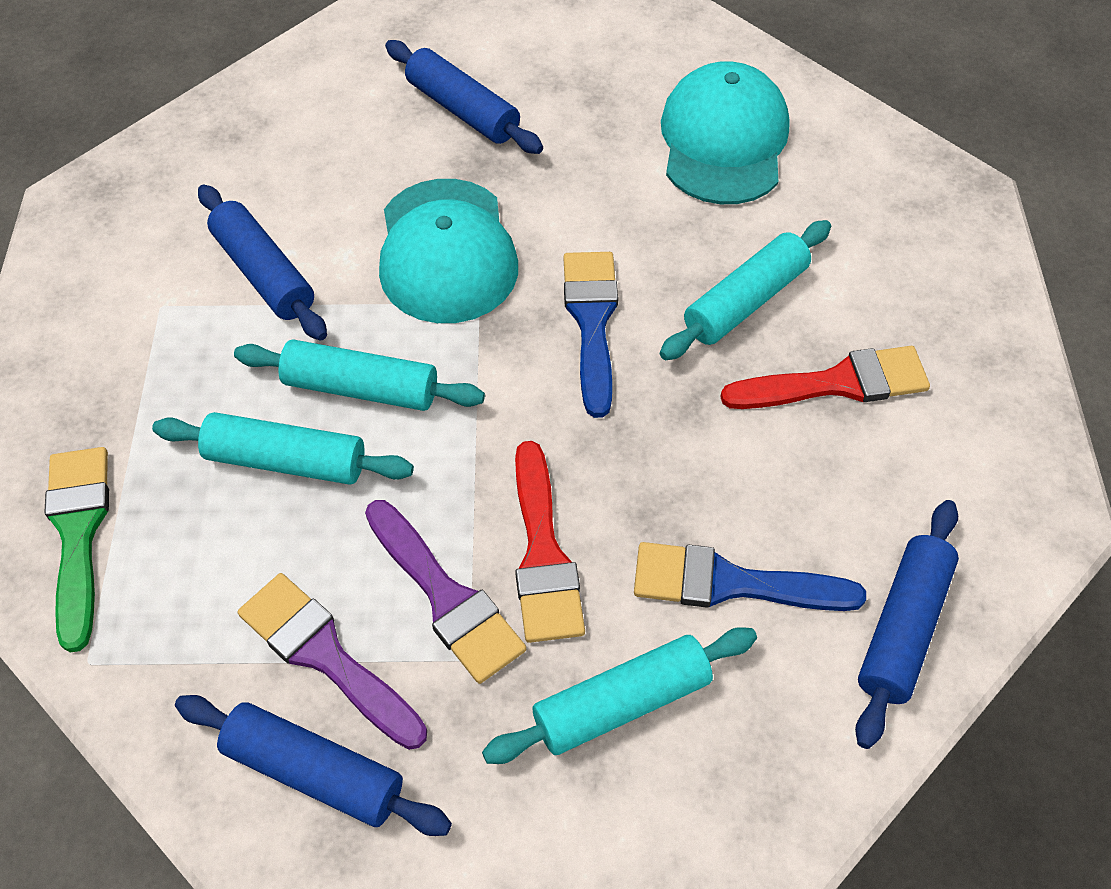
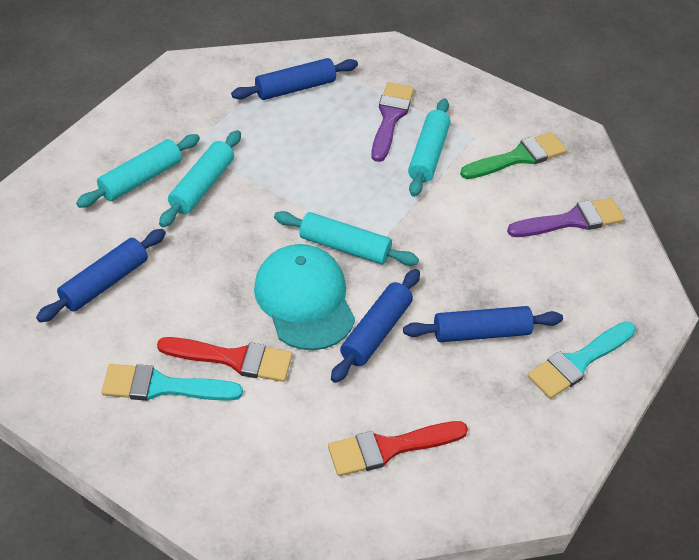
blue brush: 2 -> 0
turquoise brush: 0 -> 2
turquoise cap: 2 -> 1

